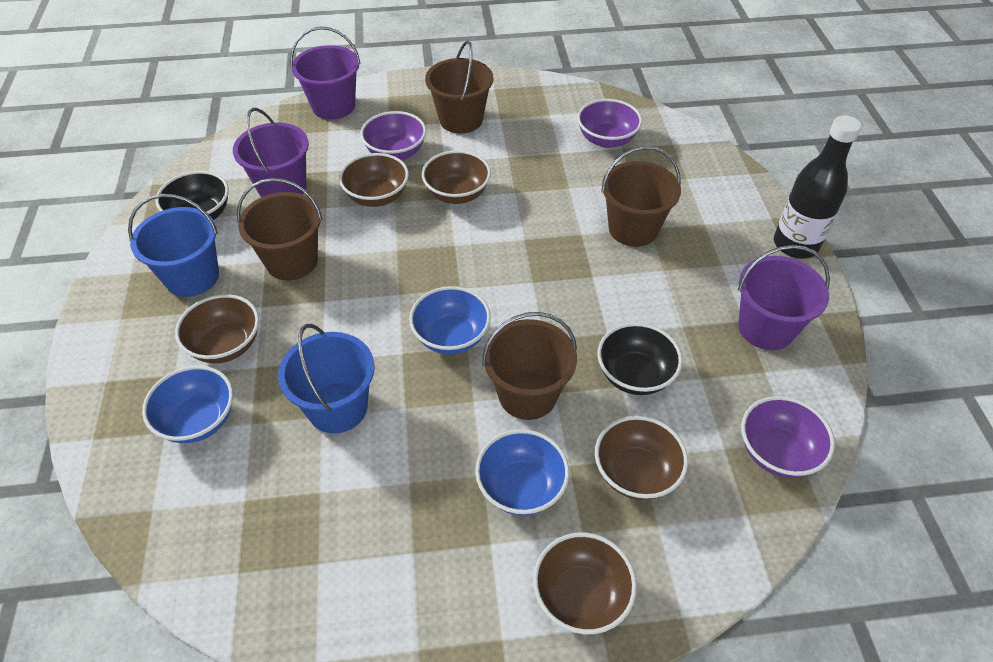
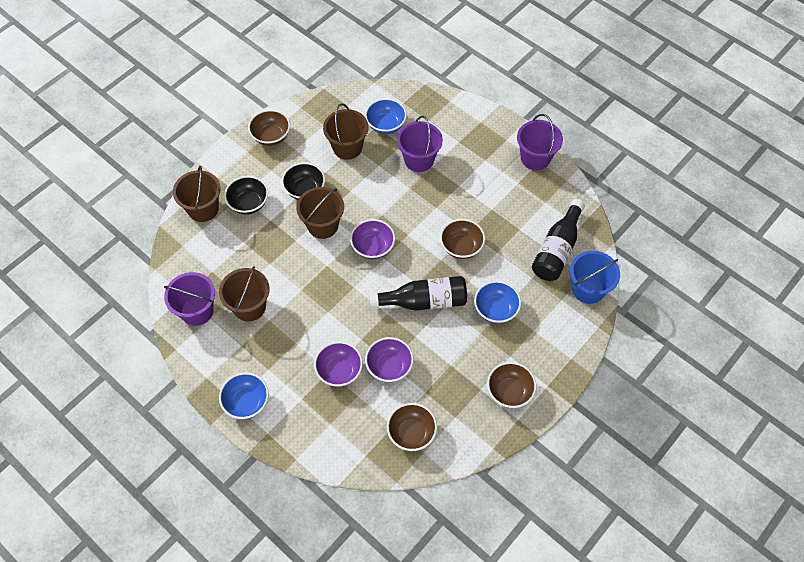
black bottle: 1 -> 2
blue bucket: 2 -> 1
brown bowl: 5 -> 4

